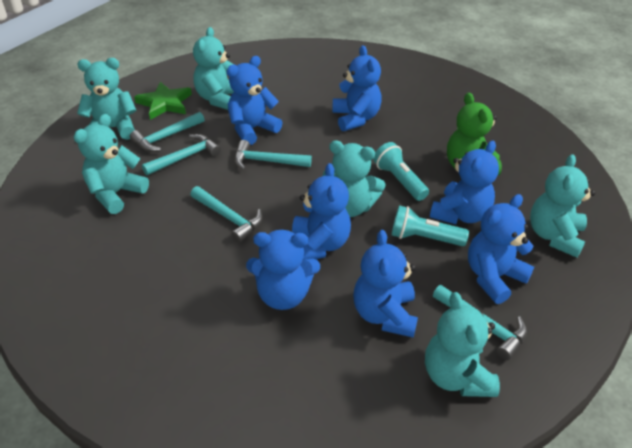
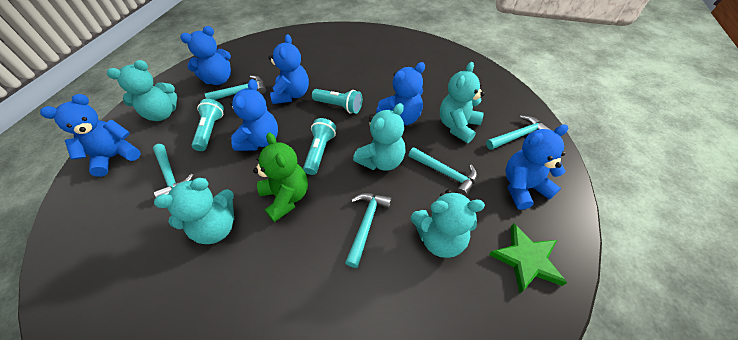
blue teddy bear: 7 -> 6
turquoise flashlight: 2 -> 3
turquoise teddy bear: 6 -> 5

